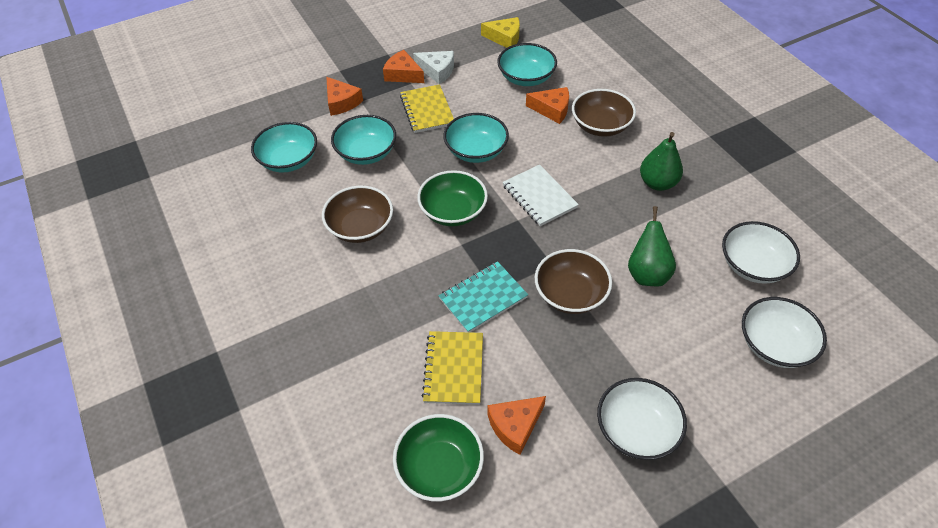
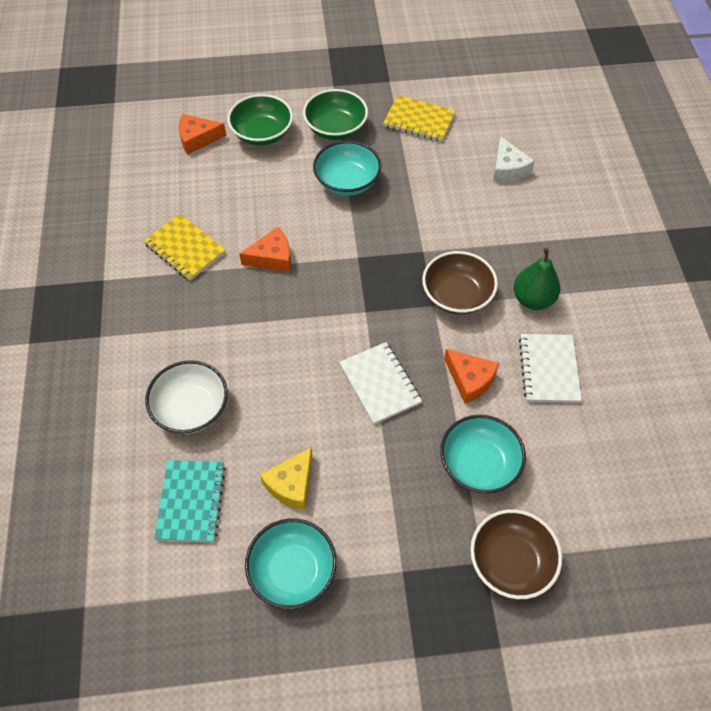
brown bowl: 3 -> 2
green pear: 2 -> 1
orange cheese: 4 -> 3
turquoise bowl: 4 -> 3
white bowl: 3 -> 1
white notebook: 1 -> 2

